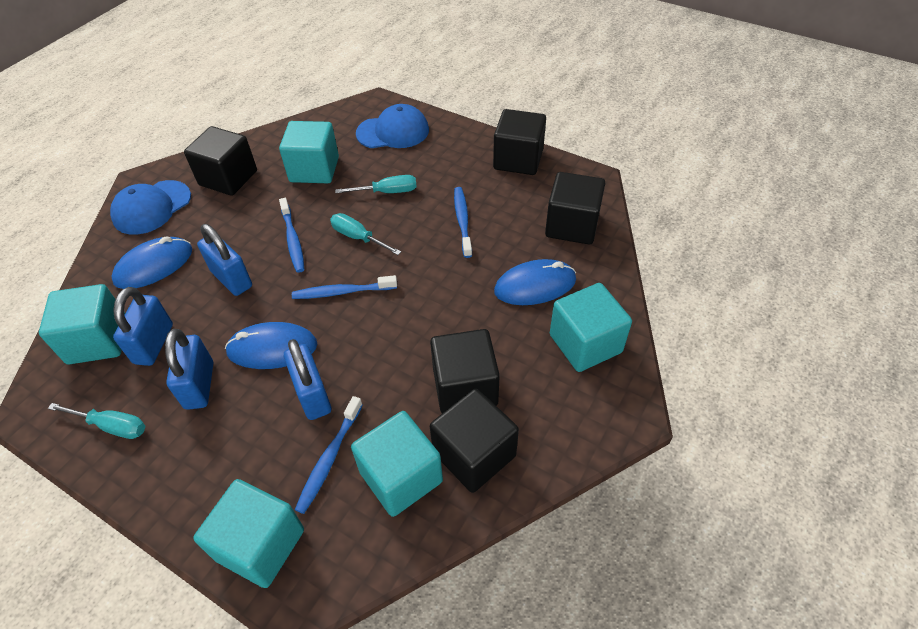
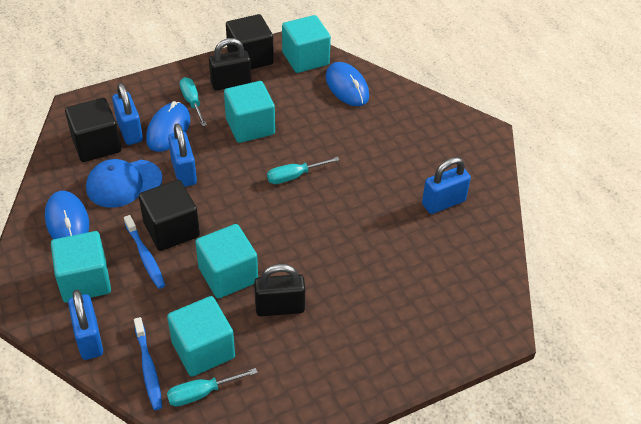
black cube: 5 -> 3
black padlock: 0 -> 2
blue cap: 2 -> 1
blue toothbrush: 4 -> 2

